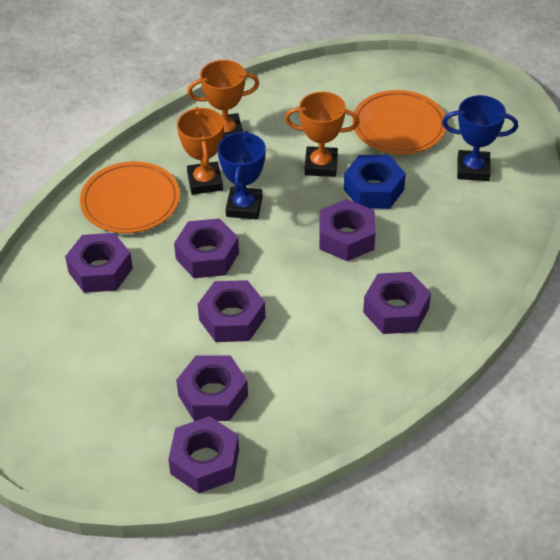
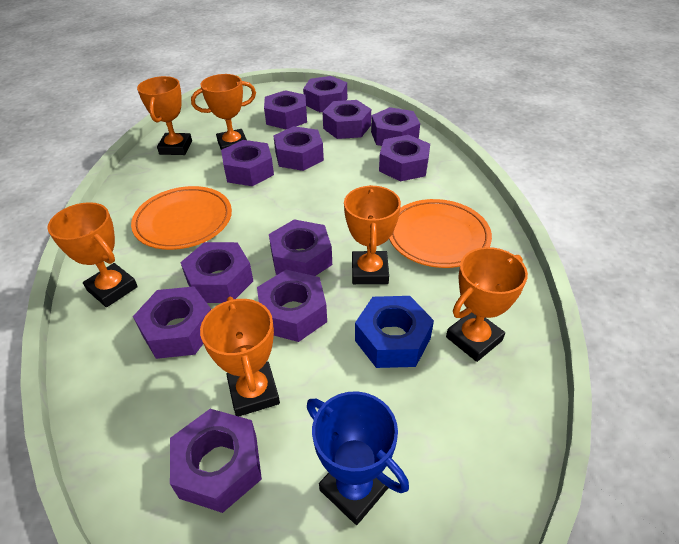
blue trophy: 2 -> 1
orange trophy: 3 -> 6
purple nut: 7 -> 12

